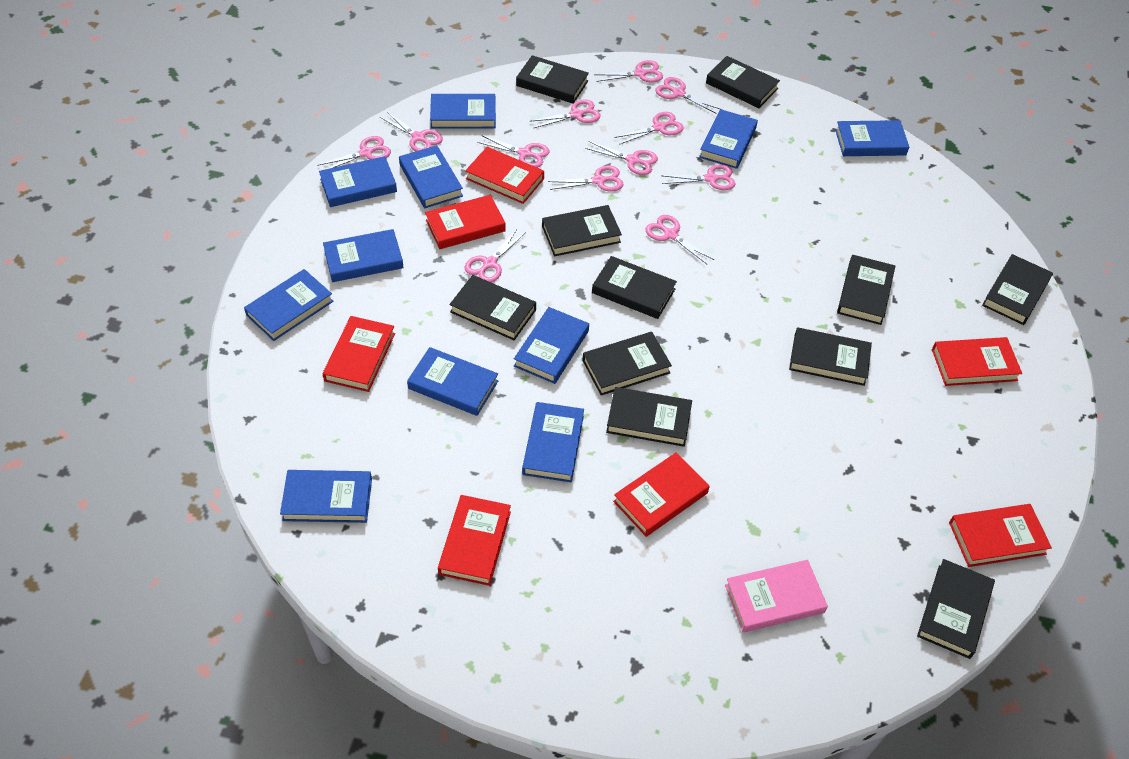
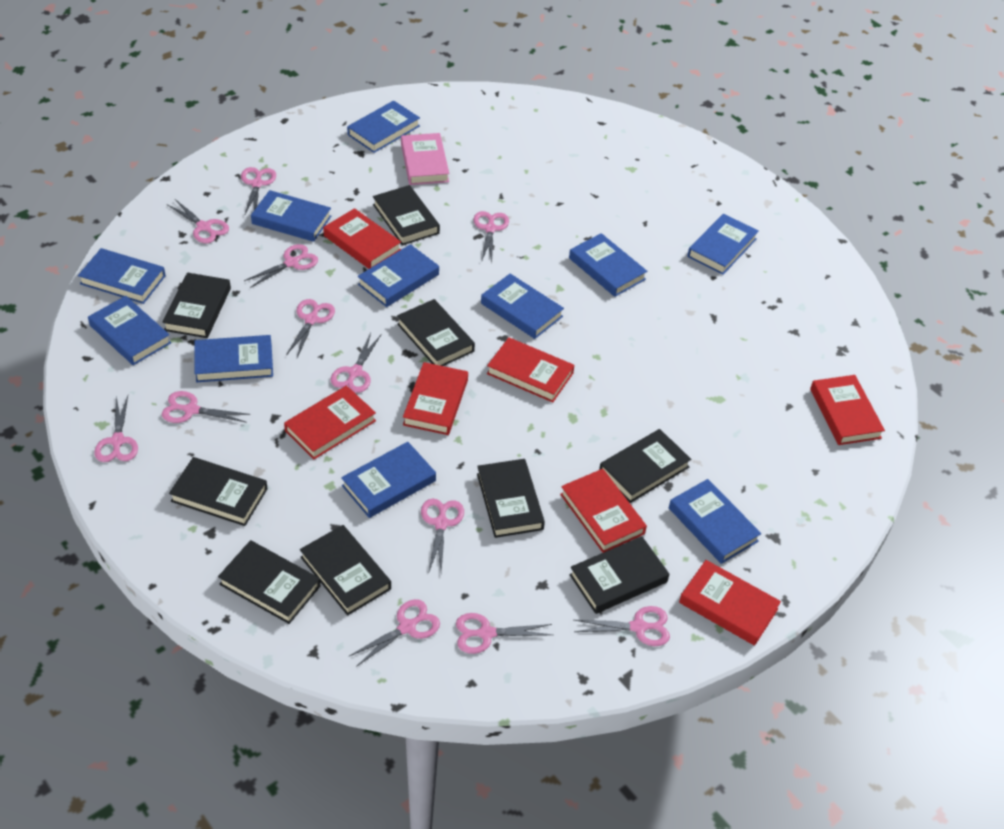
black book: 11 -> 9

